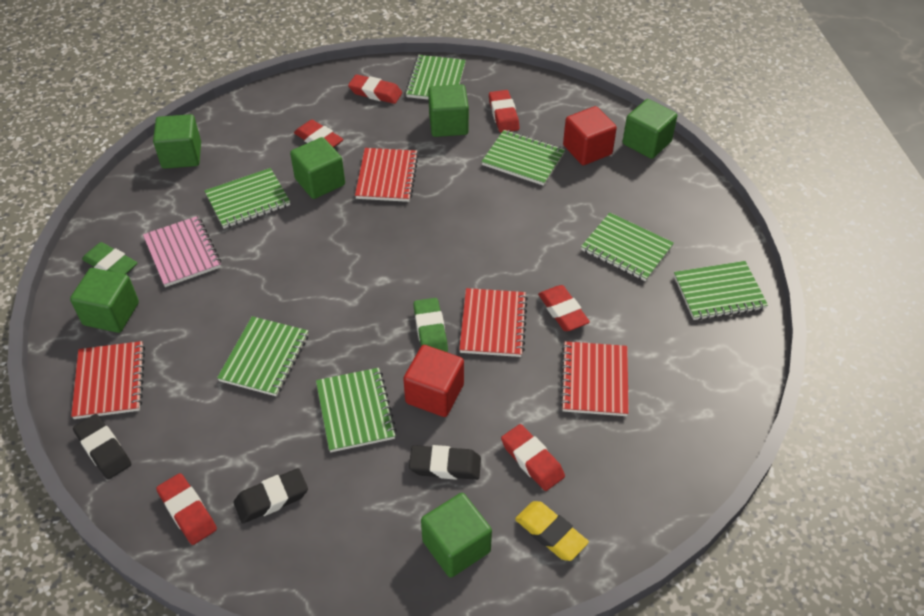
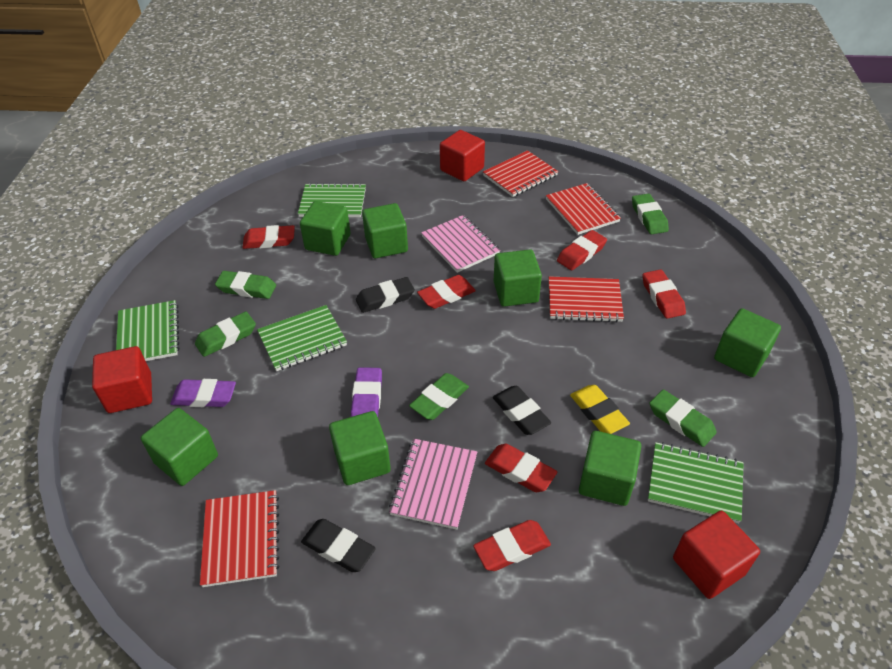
green cube: 6 -> 7
green eraser: 2 -> 5
green notebook: 7 -> 4
pink notebook: 1 -> 2
purple eraser: 0 -> 2
red cube: 2 -> 3

